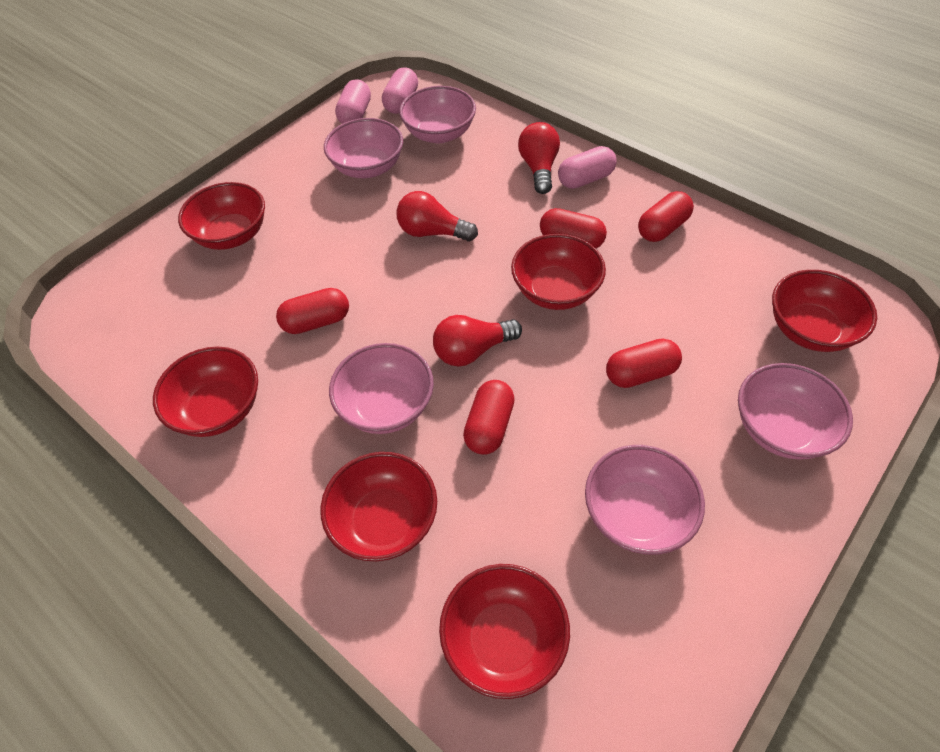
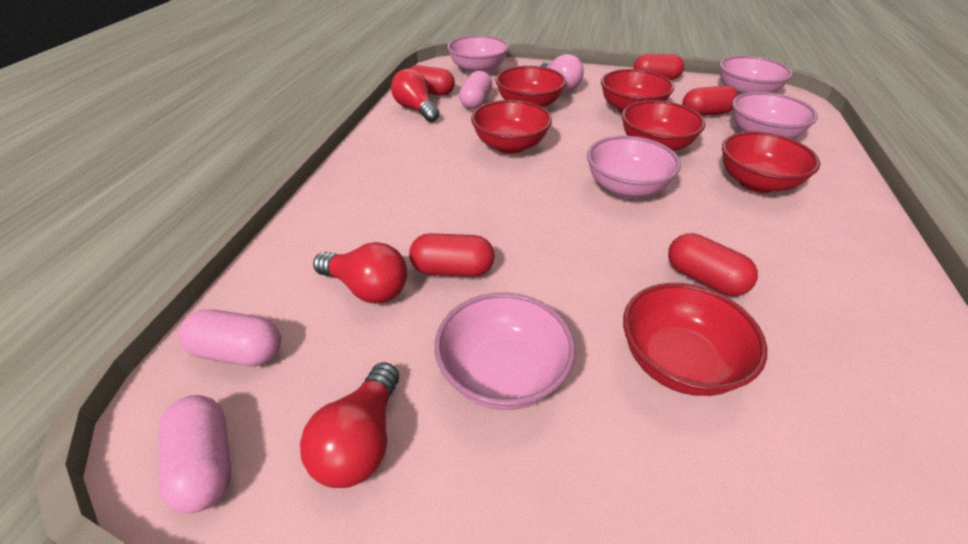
pink light bulb: 0 -> 1

